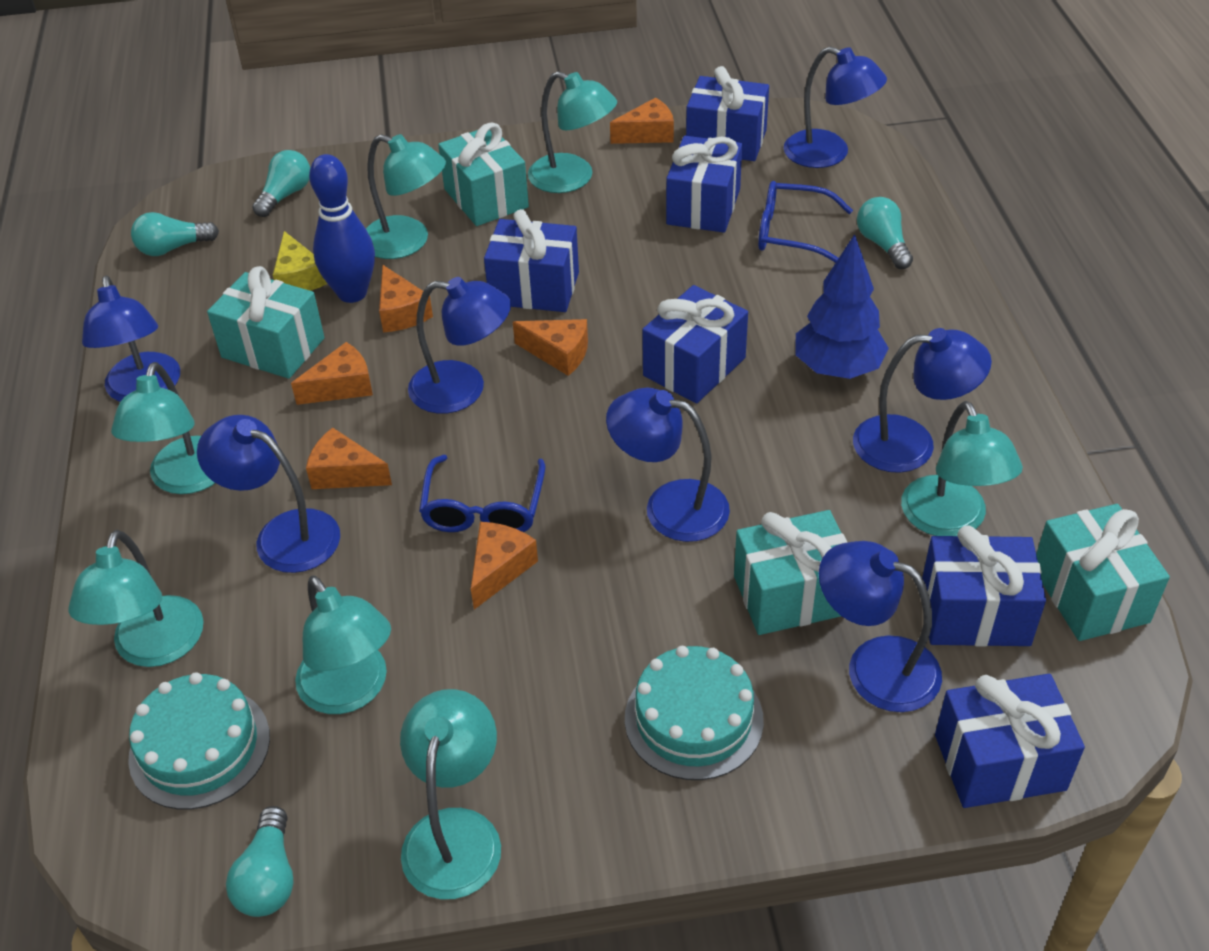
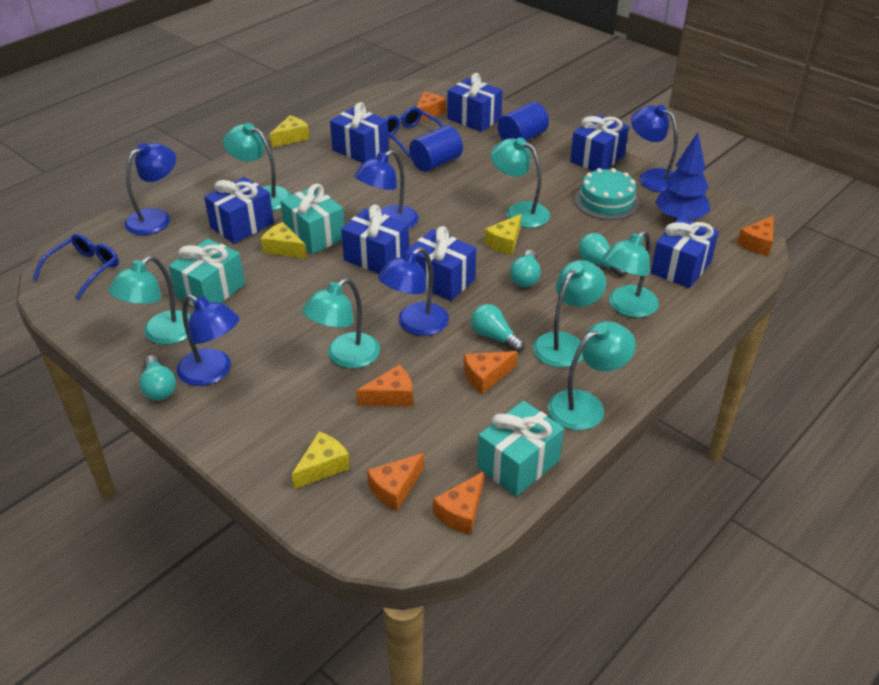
blue bowling pin: 1 -> 0
blue cylinder: 0 -> 2
blue gift: 6 -> 7
blue lamp: 7 -> 5
turquoise cake: 2 -> 1
turquoise gift: 4 -> 3
yellow cheese: 1 -> 4

